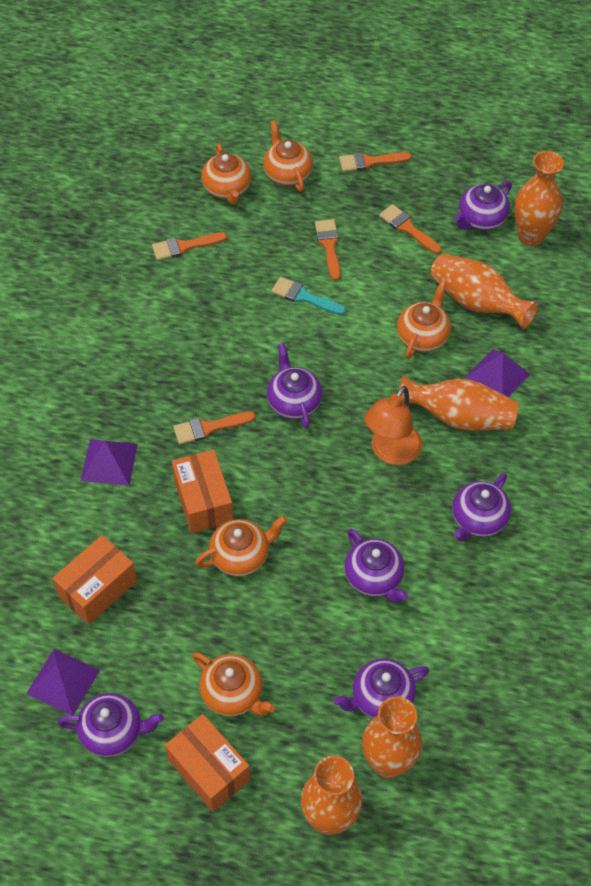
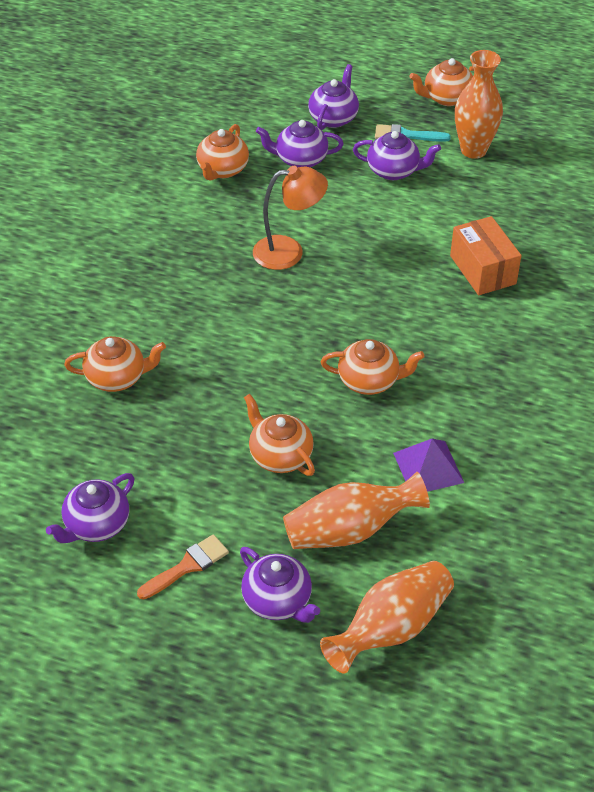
orange box: 3 -> 1
orange brush: 5 -> 1
orange vase: 5 -> 3
purple pyramid: 3 -> 1
purple teapot: 6 -> 5

